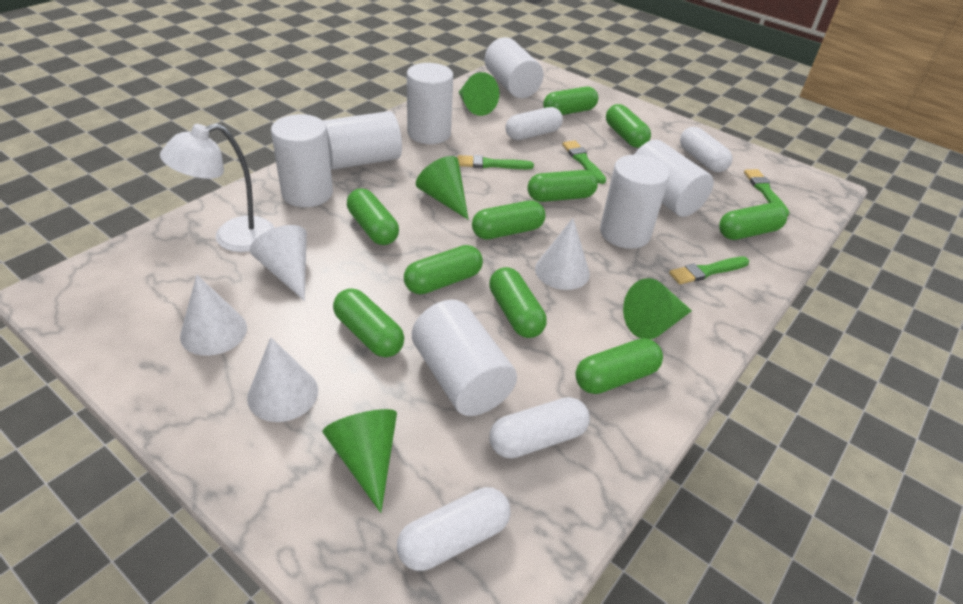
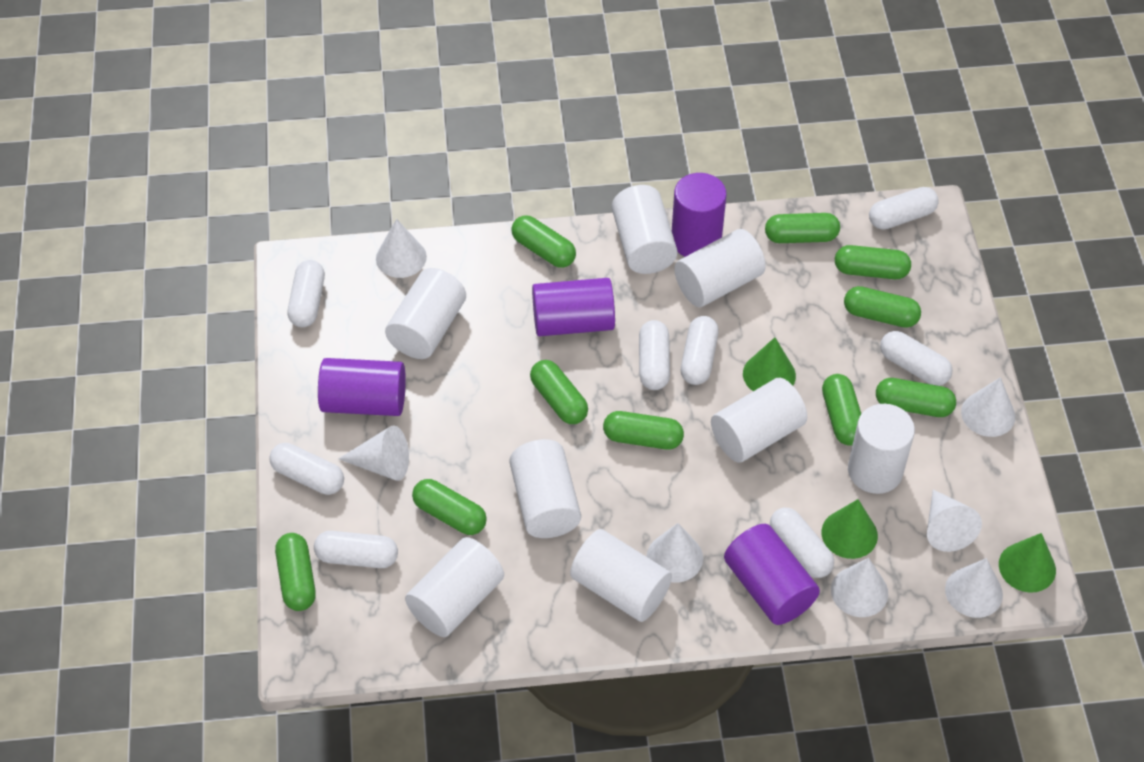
green brush: 4 -> 0
green cone: 4 -> 3
purple cylinder: 0 -> 4
white capsule: 4 -> 8
white cone: 4 -> 7
white cylinder: 7 -> 8
white lamp: 1 -> 0

